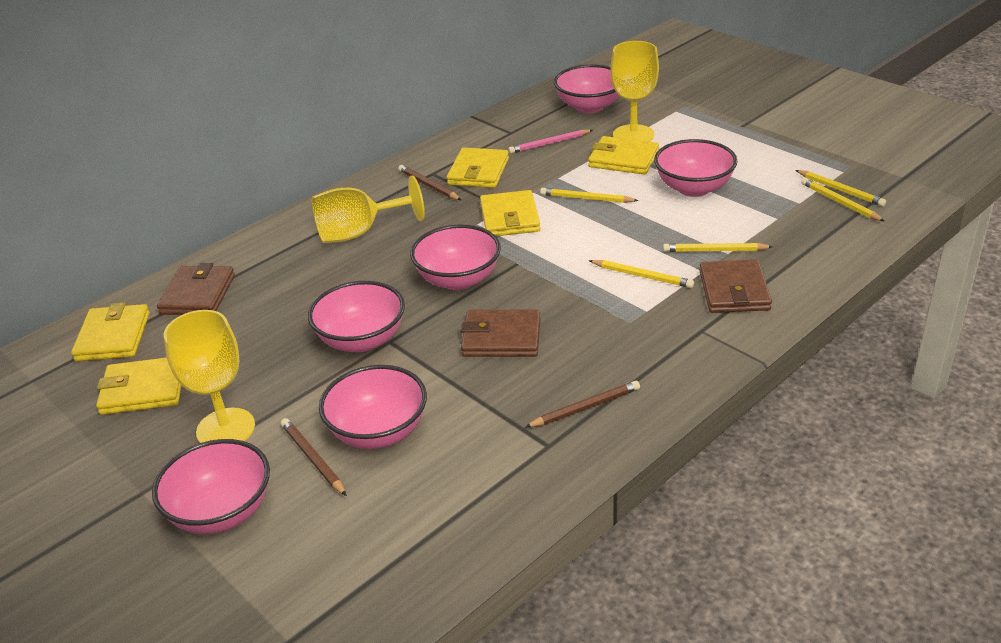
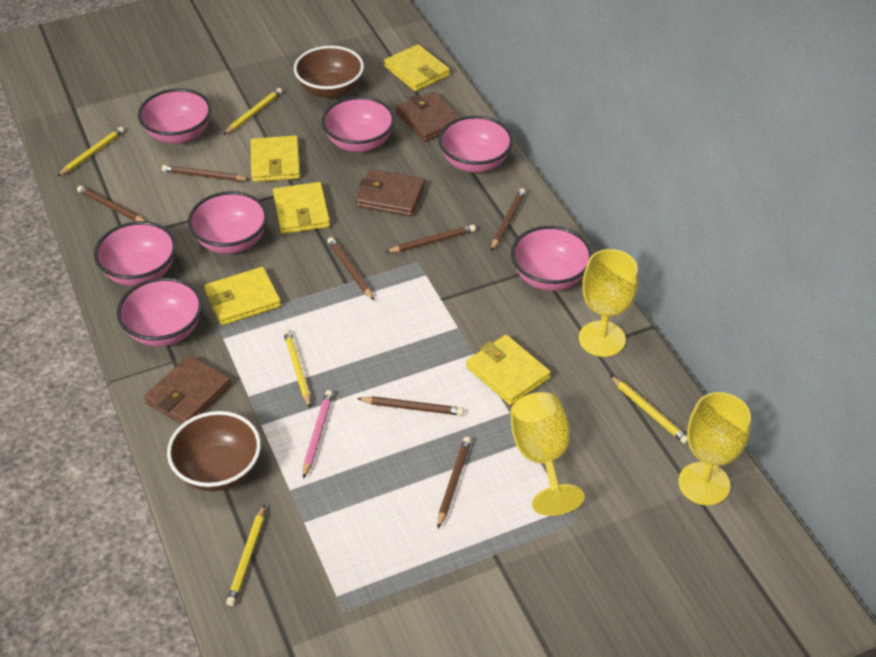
brown bowl: 0 -> 2
brown pencil: 3 -> 7
pink bowl: 6 -> 7

